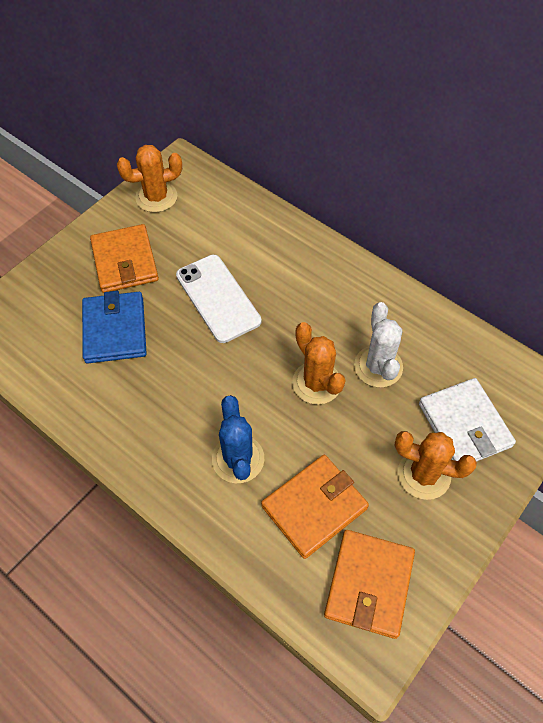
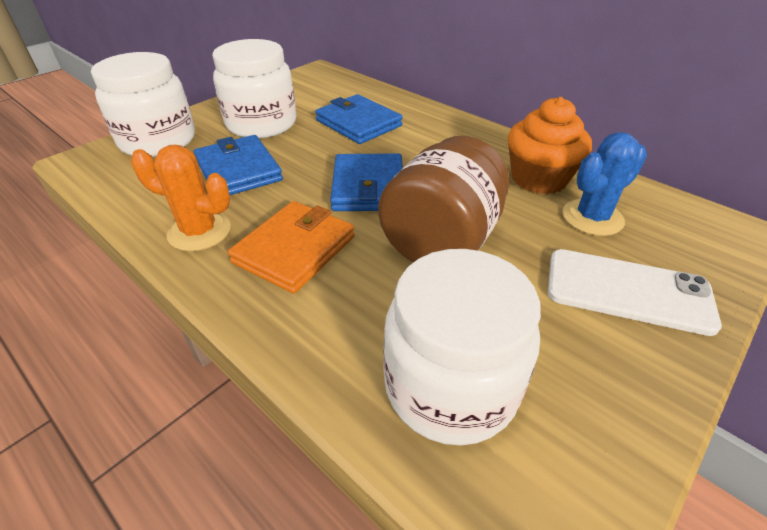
blue wallet: 1 -> 3
brown jar: 0 -> 1
orange cactus: 3 -> 1
orange cupcake: 0 -> 1
orange wallet: 3 -> 1
white cactus: 1 -> 0
white jar: 0 -> 3
white wallet: 1 -> 0

